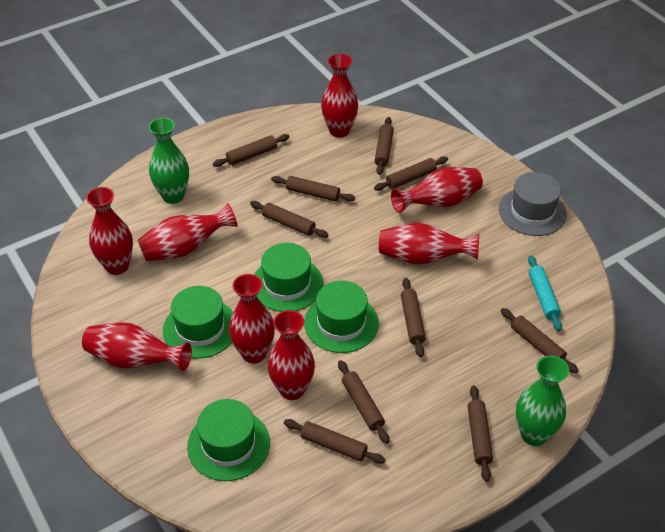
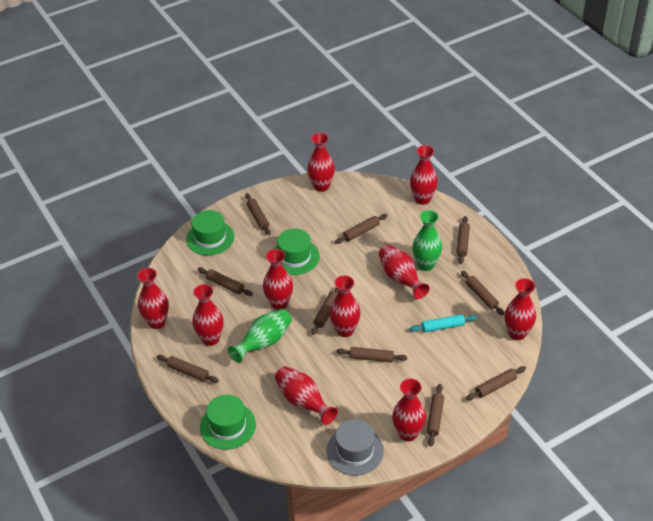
green hat: 4 -> 3
red vase: 8 -> 10

